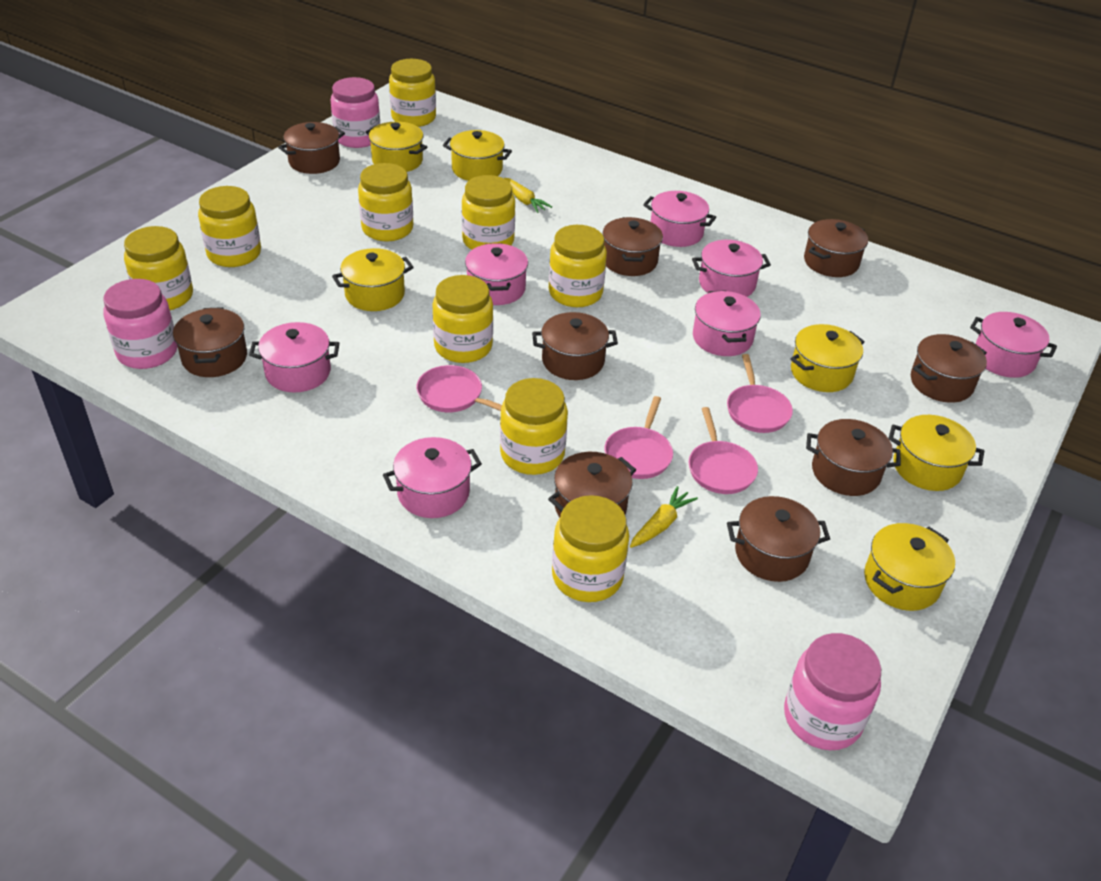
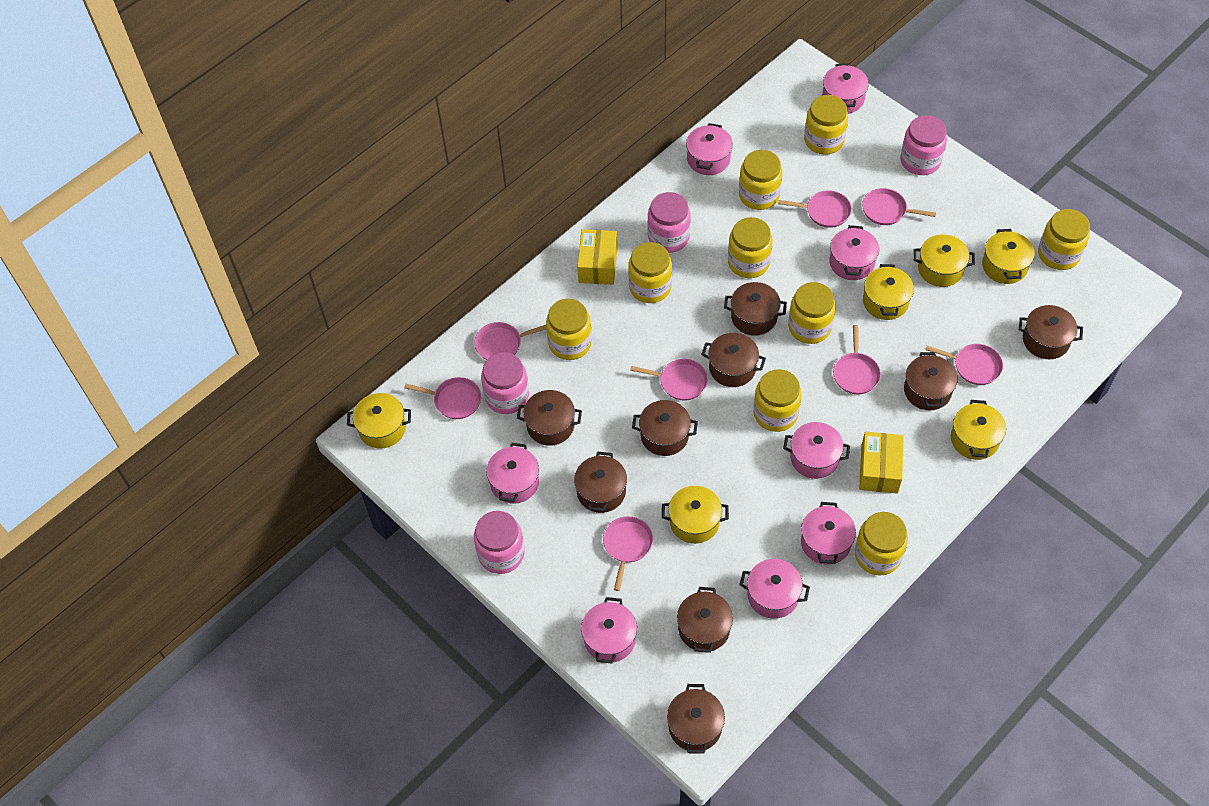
pink jar: 3 -> 4
pink pan: 4 -> 8
pink pot: 7 -> 8
yellow box: 0 -> 2
yellow carrot: 2 -> 0

